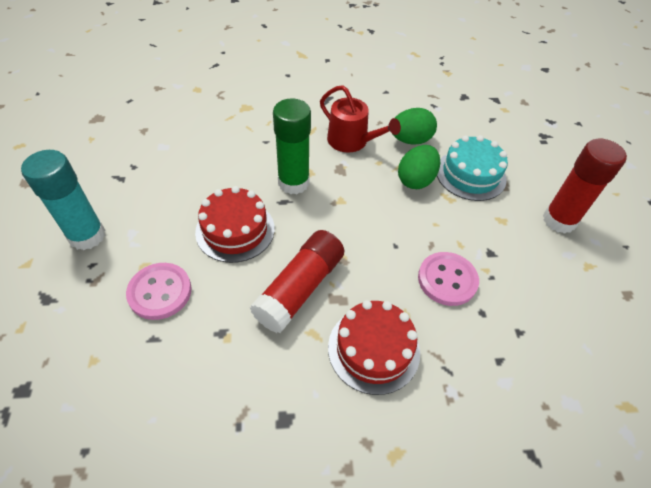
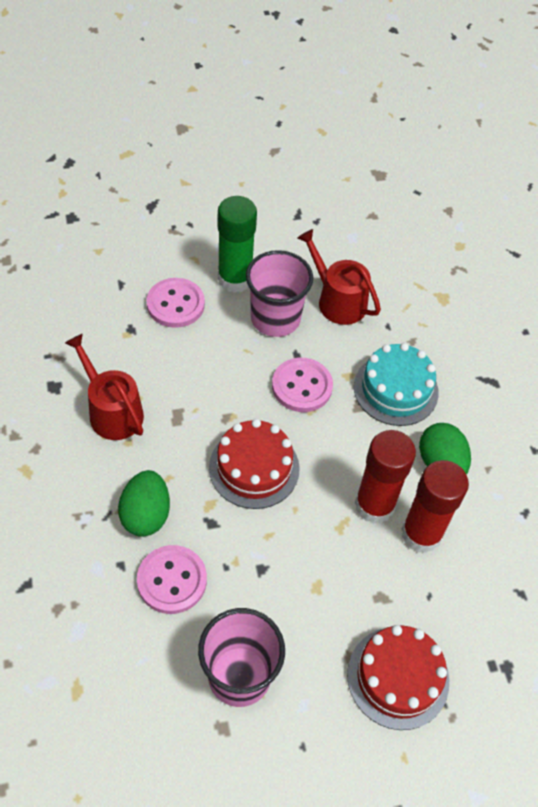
pink button: 2 -> 3
pink cup: 0 -> 2
red watering can: 1 -> 2
turquoise glue stick: 1 -> 0

